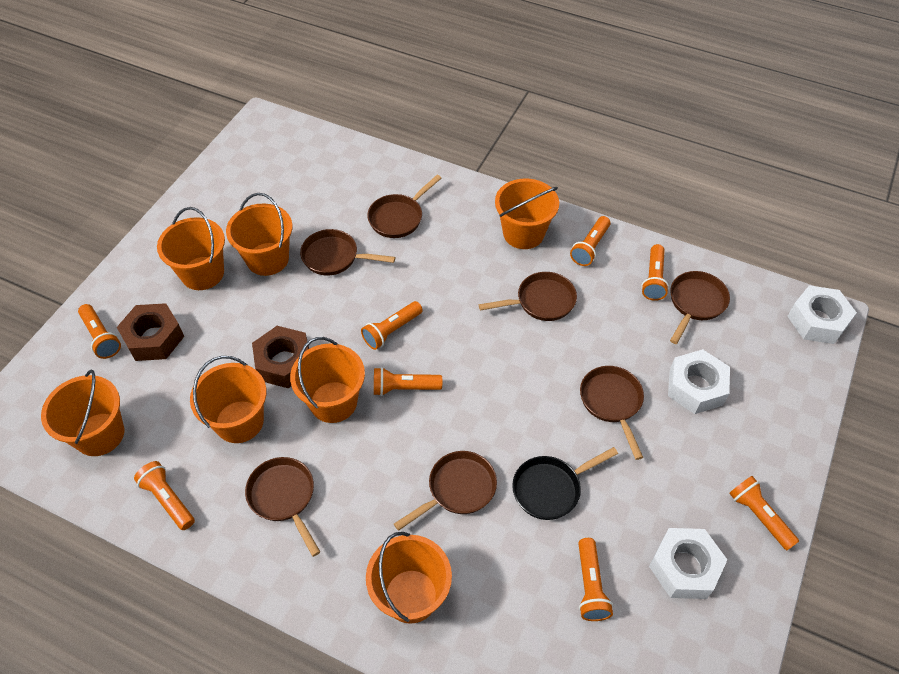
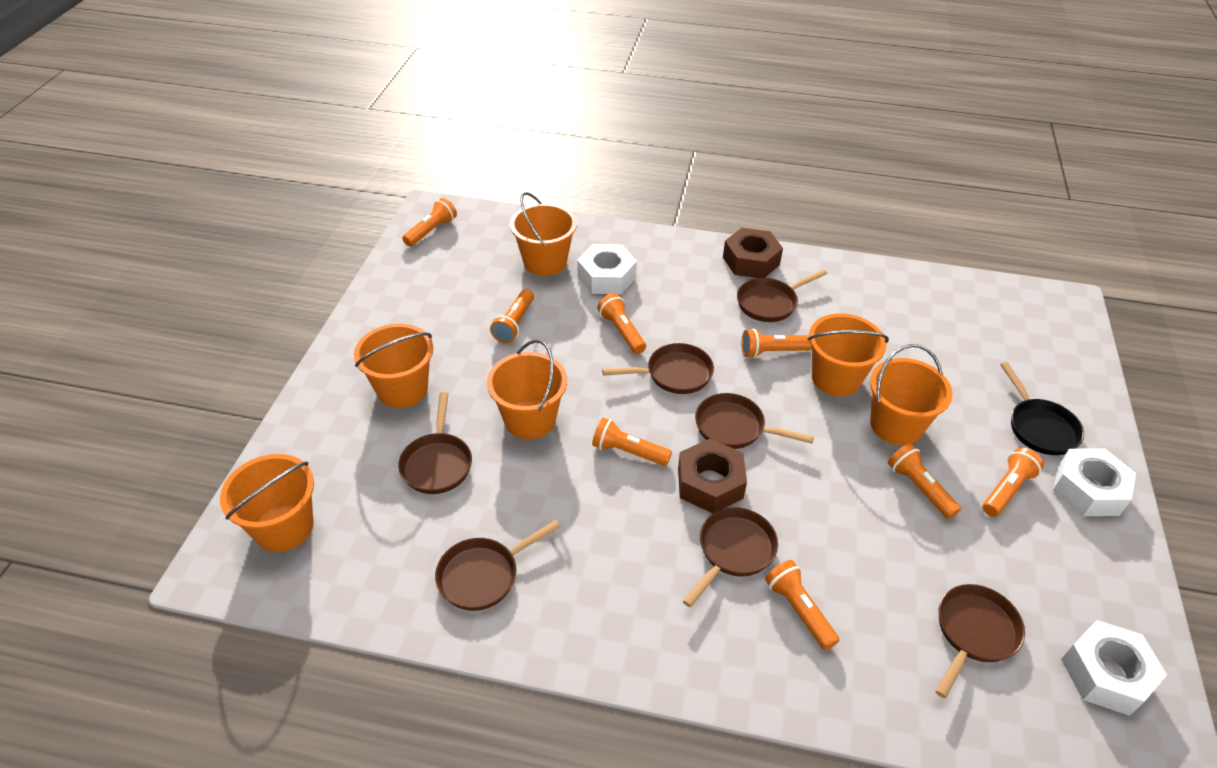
orange bucket: 7 -> 6

